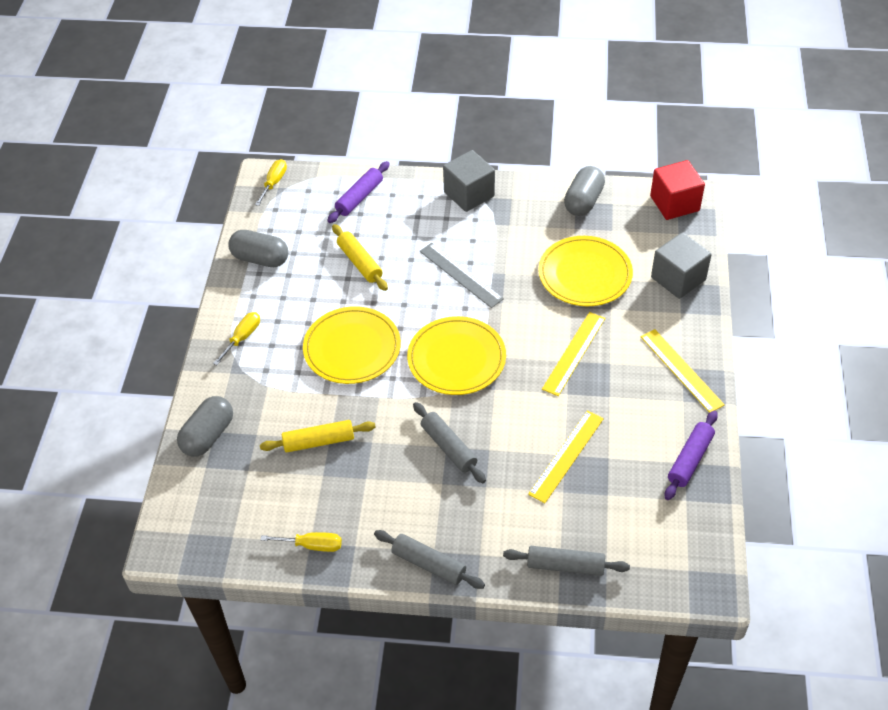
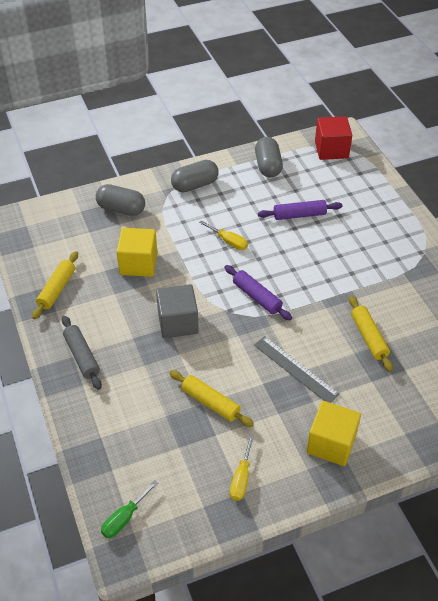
green screwdriver: 0 -> 1
grey cube: 2 -> 1
grey rolling pin: 3 -> 1
yellow cube: 0 -> 2
yellow plate: 3 -> 0
yellow rolling pin: 2 -> 3
yellow ruler: 3 -> 0
yellow screwdriver: 3 -> 2

